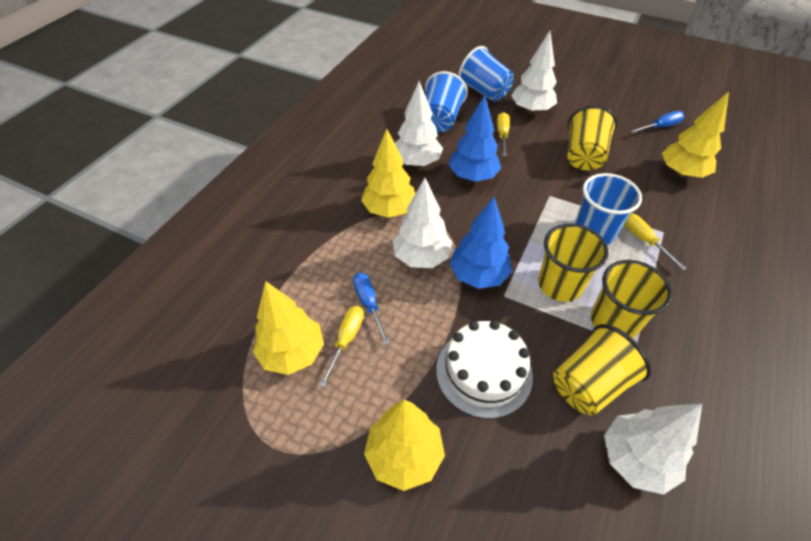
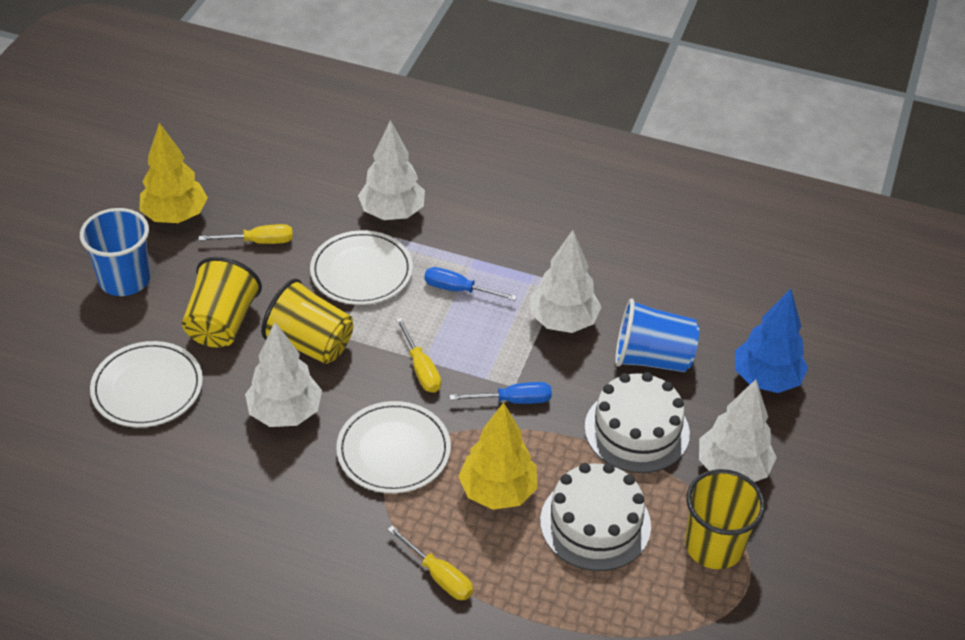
blue cup: 3 -> 2
blue tree: 2 -> 1
white cake: 1 -> 2
white plate: 0 -> 3
yellow cup: 4 -> 3
yellow tree: 4 -> 2

